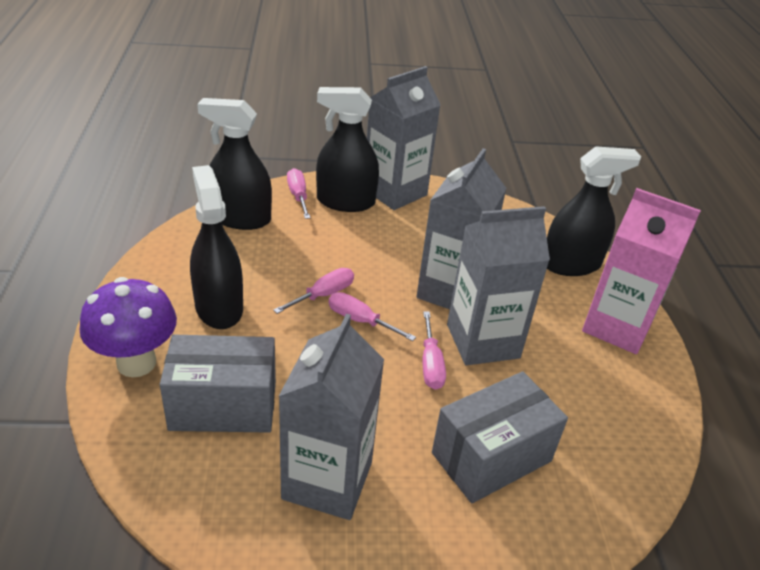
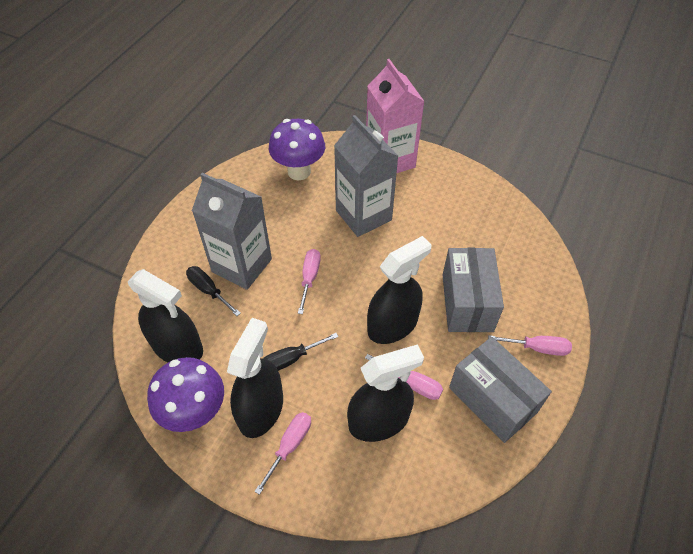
black screwdriver: 0 -> 2
grey carton: 4 -> 2
purple mushroom: 1 -> 2

